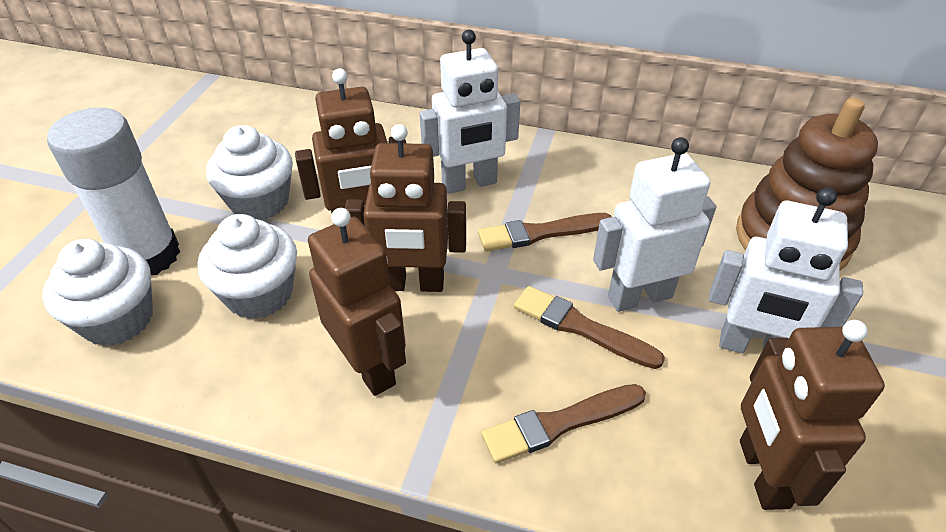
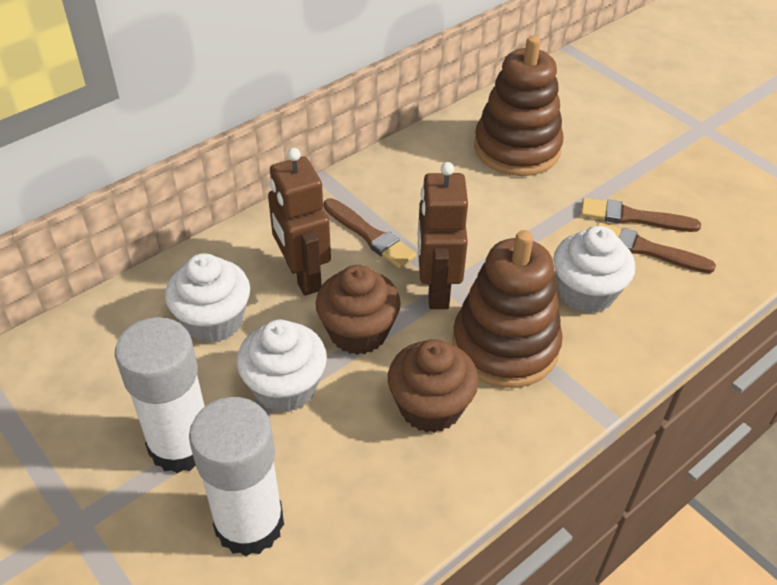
brown cupcake: 0 -> 2
brown robot: 4 -> 2
brown stacking toy: 1 -> 2
white glue stick: 1 -> 2
white robot: 3 -> 0

